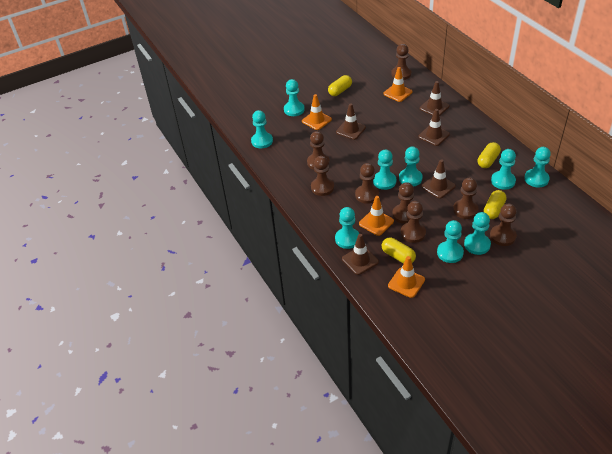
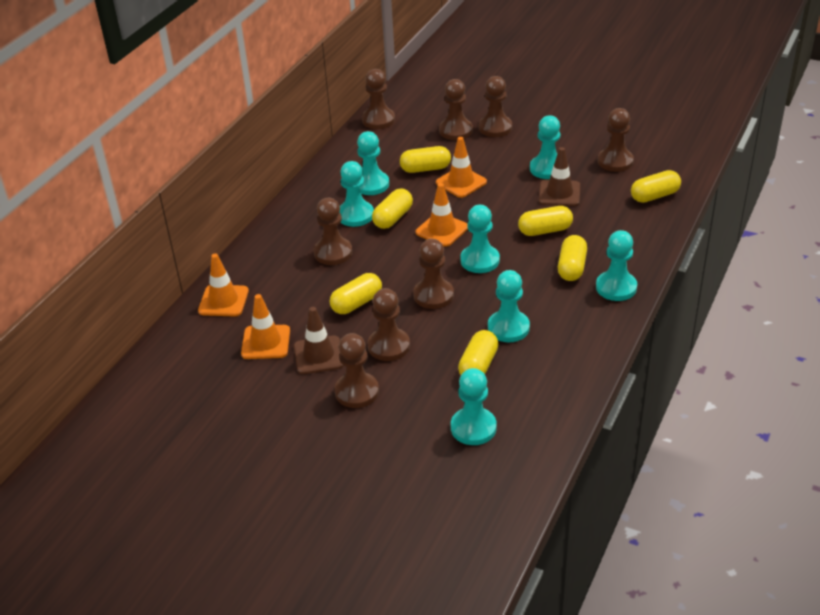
brown traffic cone: 5 -> 2
turquoise pawn: 9 -> 7
yellow capsule: 4 -> 7

